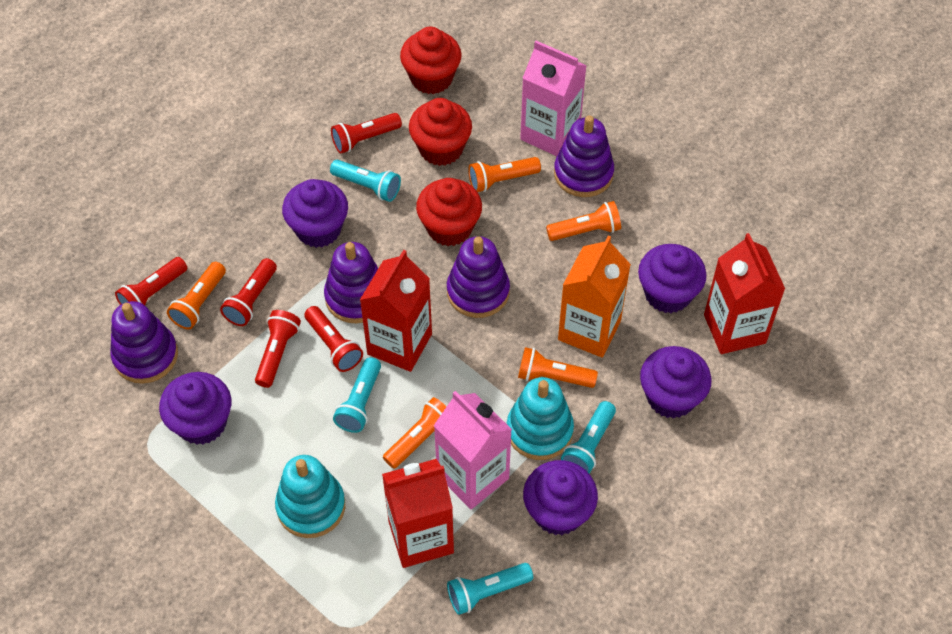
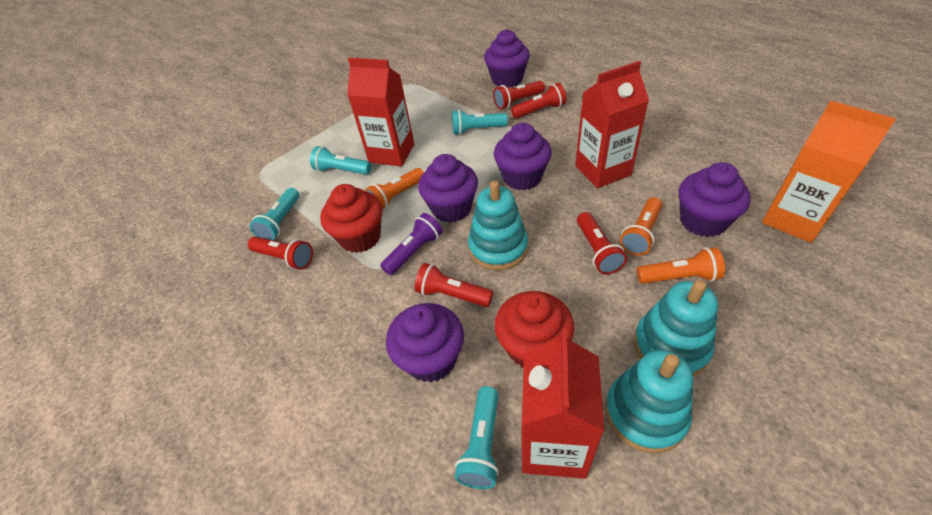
orange flashlight: 5 -> 3
pink carton: 2 -> 0
purple flashlight: 0 -> 1
purple stacking toy: 4 -> 0
red cupcake: 3 -> 2
turquoise stacking toy: 2 -> 3

